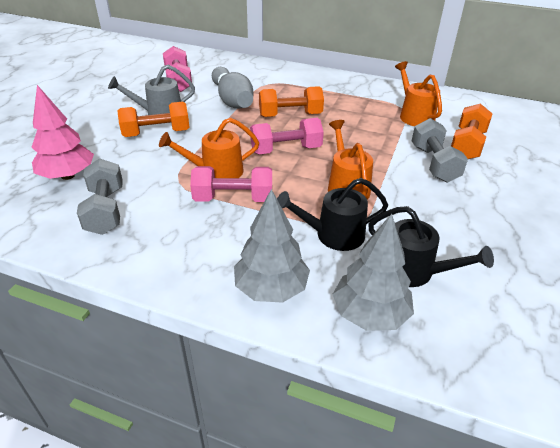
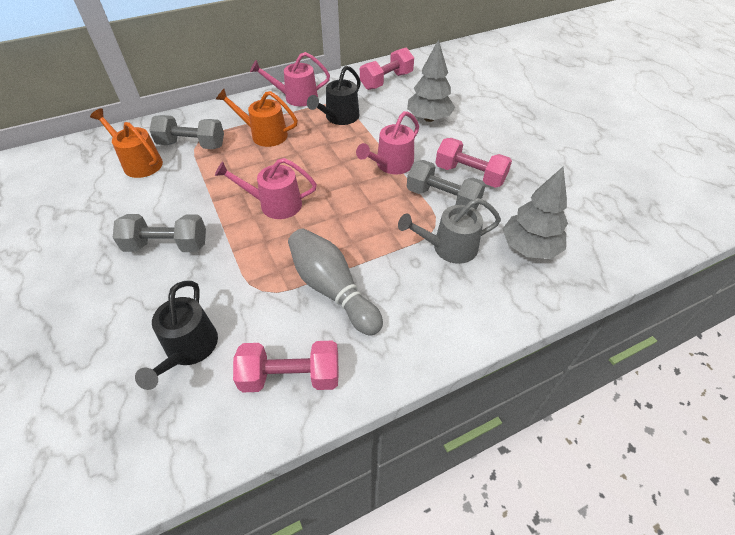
grey dumbbell: 2 -> 3
orange dumbbell: 3 -> 0
orange watering can: 3 -> 2
pink tree: 1 -> 0
pink watering can: 0 -> 3

